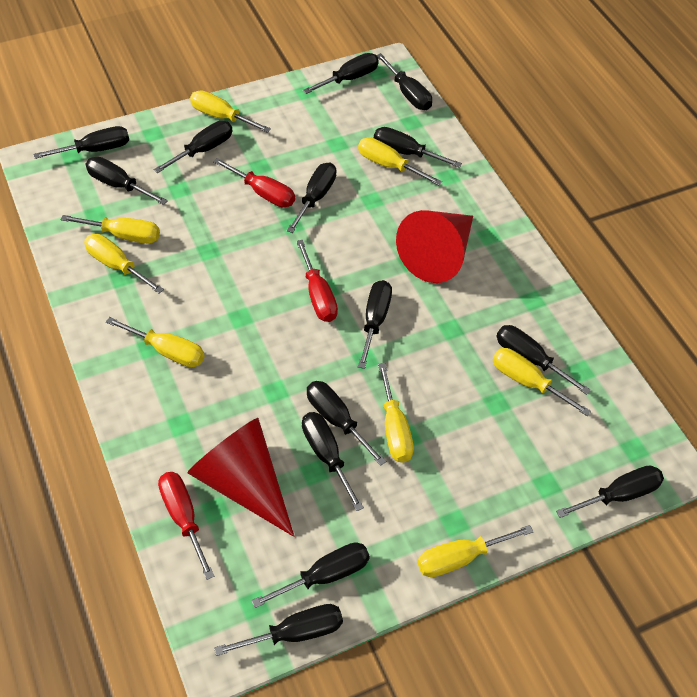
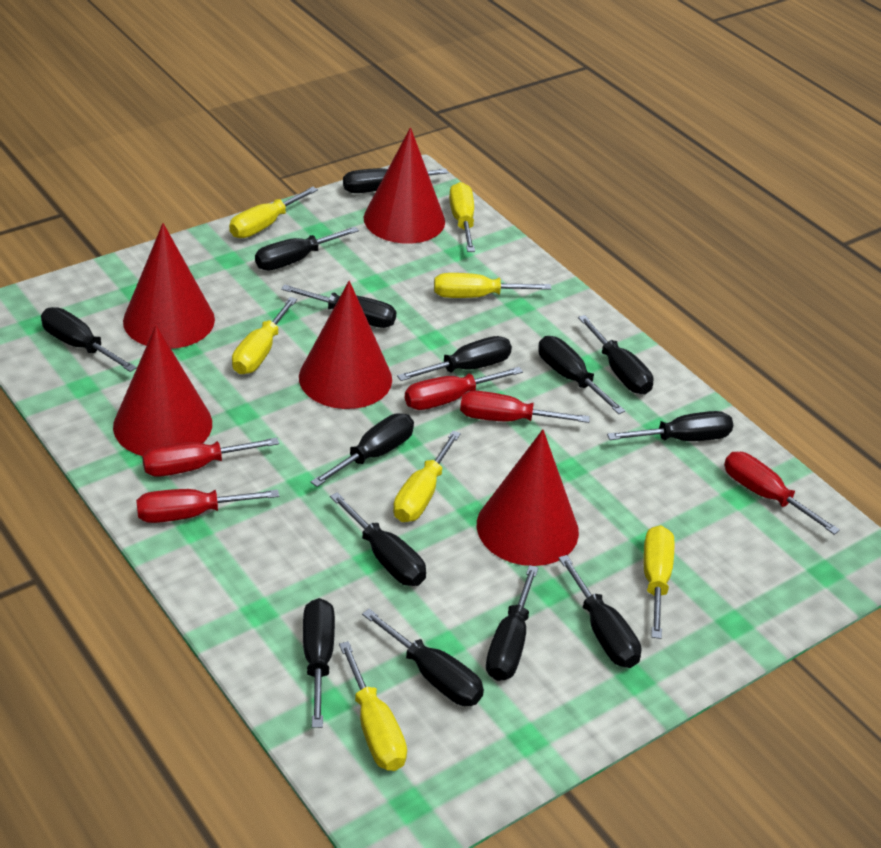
red cone: 2 -> 5
red screwdriver: 3 -> 5
yellow screwdriver: 8 -> 7

